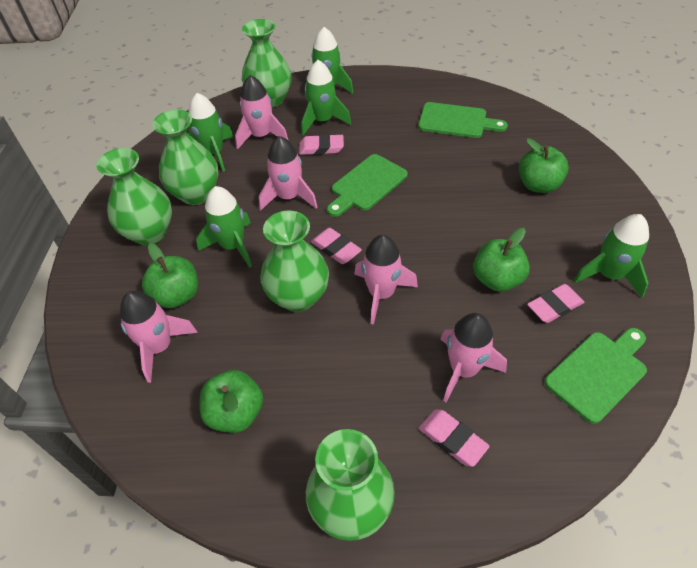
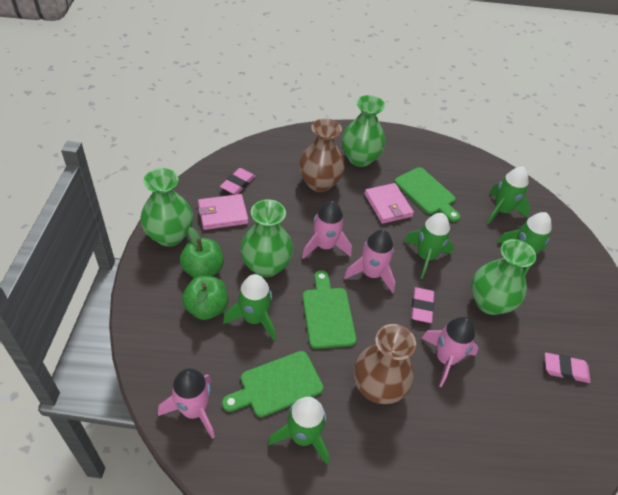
brown vase: 0 -> 2
green apple: 4 -> 2
green vase: 5 -> 4
pink eraser: 4 -> 3
pink rocket: 5 -> 4
pink wallet: 0 -> 2

